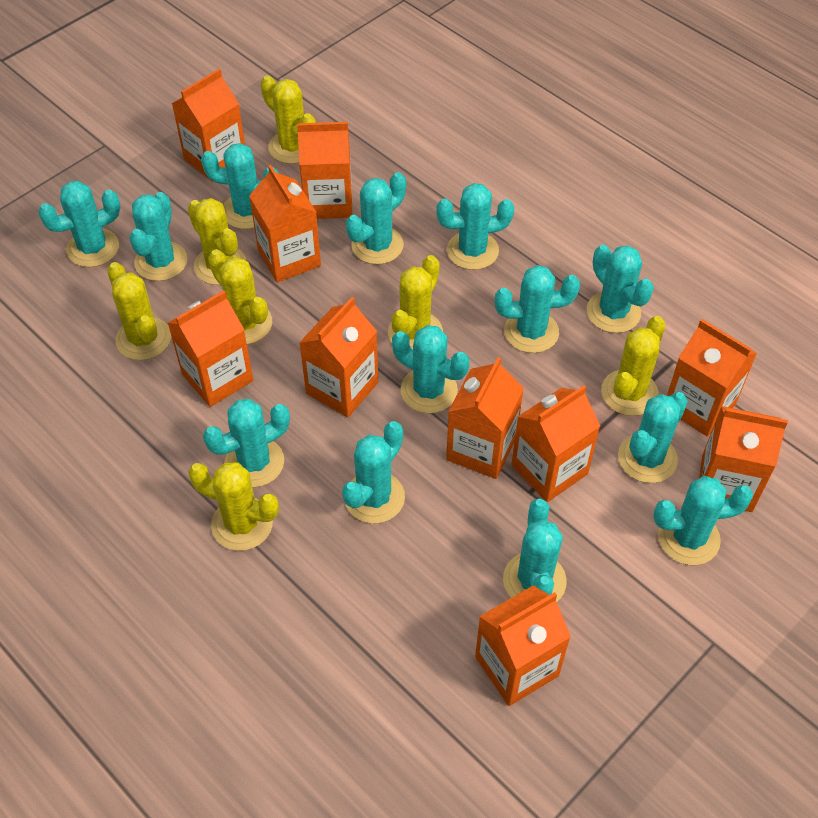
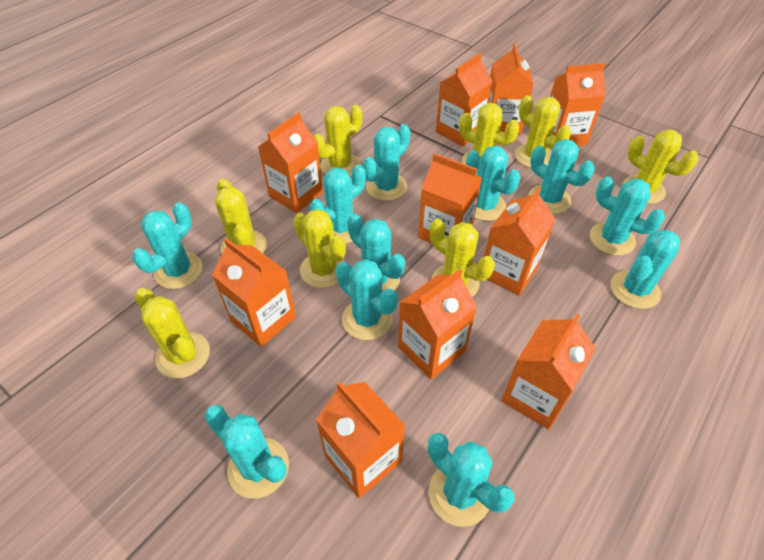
turquoise cactus: 13 -> 11
yellow cactus: 7 -> 8

